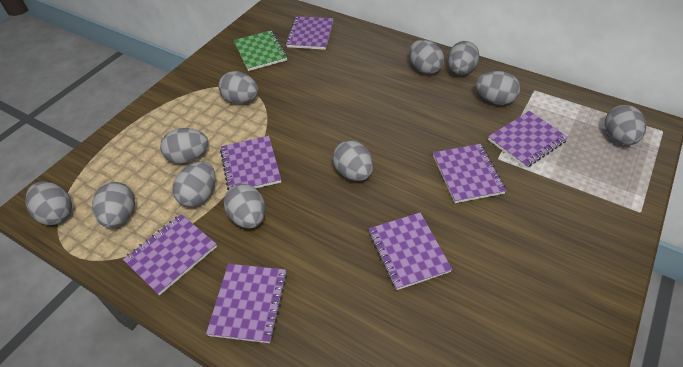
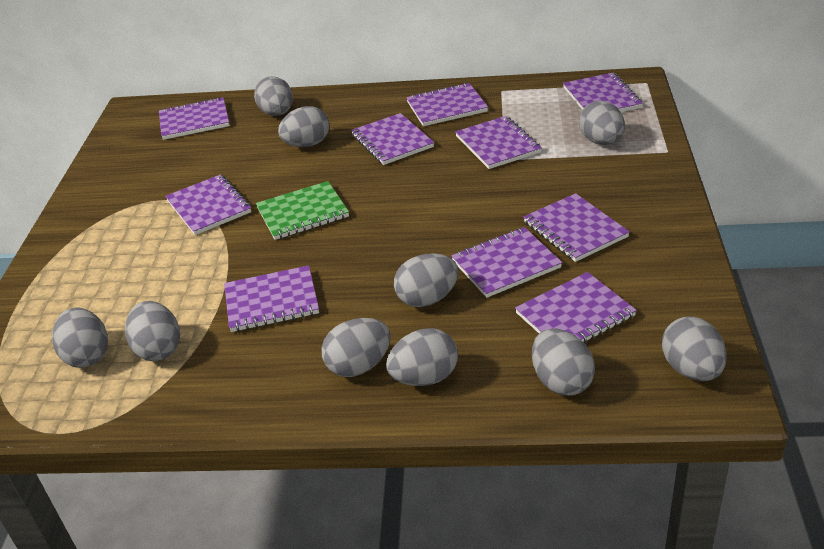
grey egg: 11 -> 10
purple notebook: 7 -> 10

